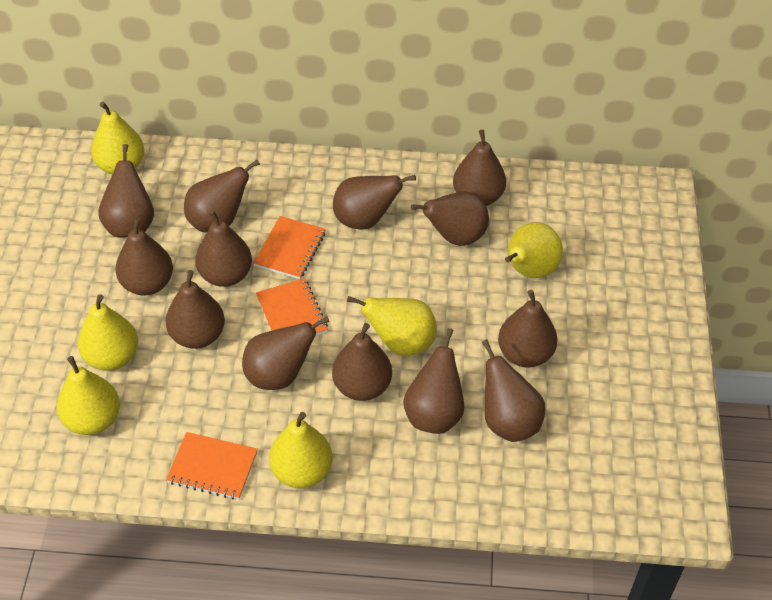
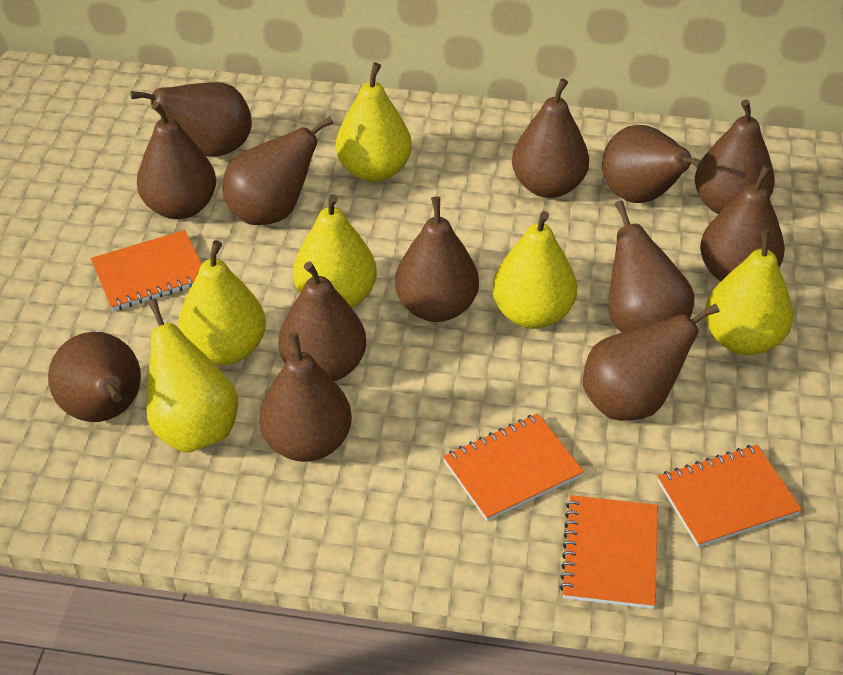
orange notebook: 3 -> 4

